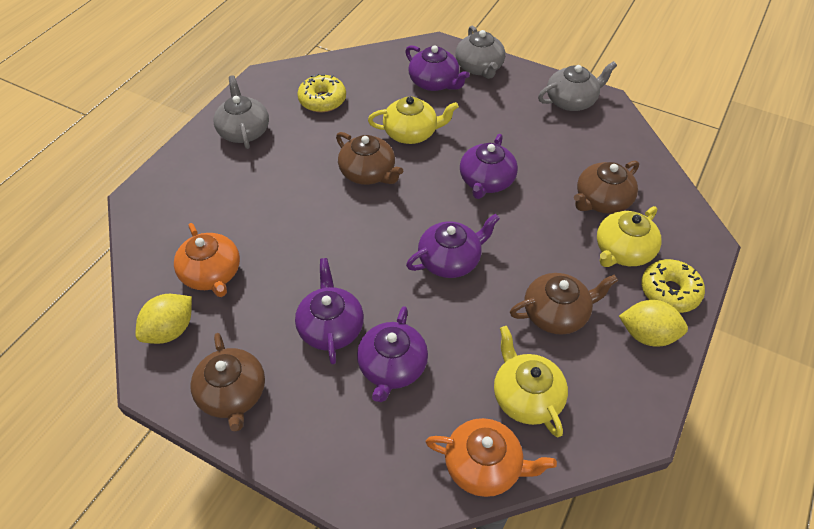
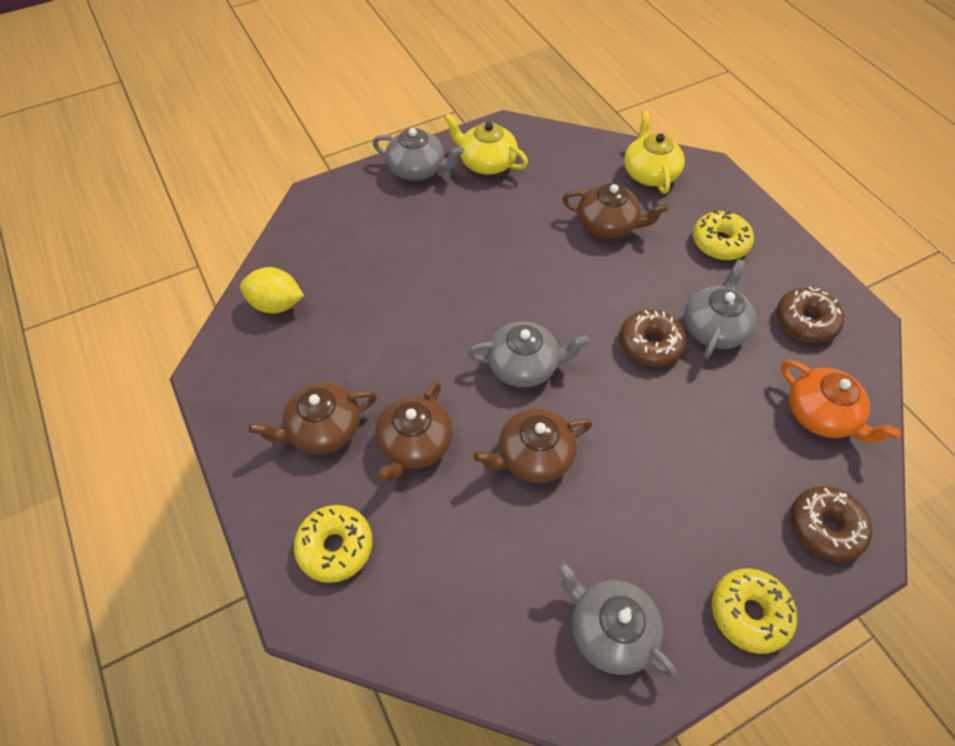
brown donut: 0 -> 3
grey teapot: 3 -> 4
orange teapot: 2 -> 1
purple teapot: 5 -> 0
yellow donut: 2 -> 3
yellow lemon: 2 -> 1
yellow teapot: 3 -> 2

